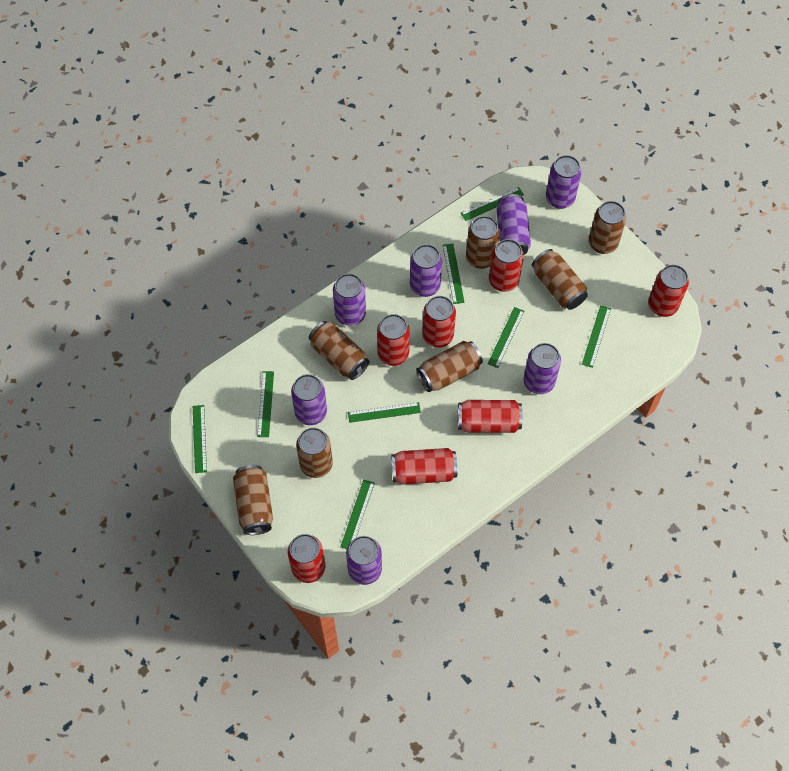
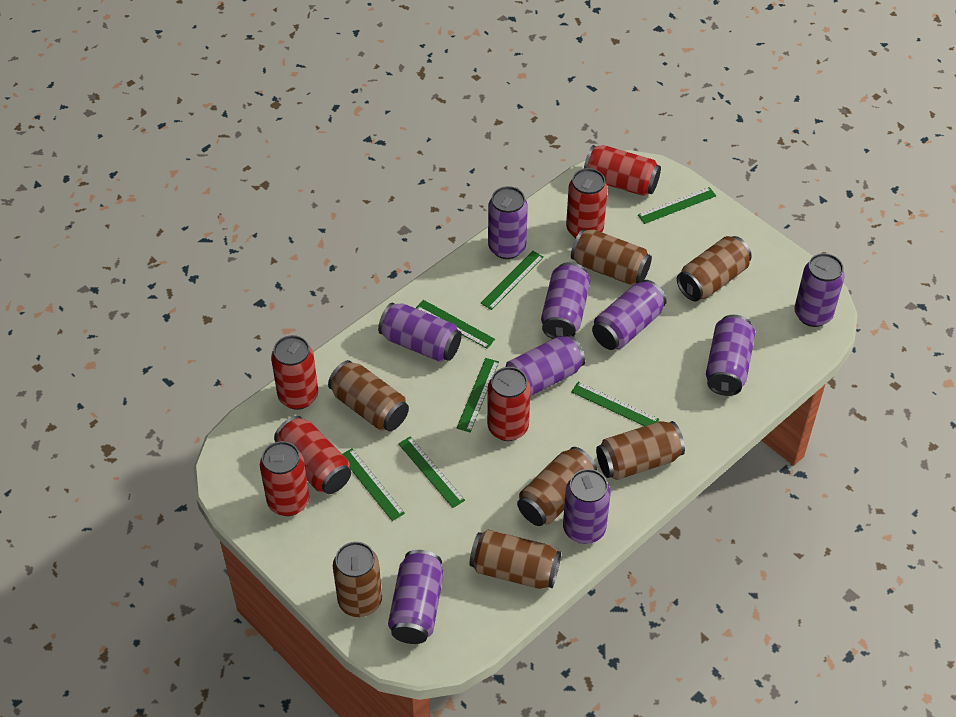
green ruler: 8 -> 7
purple can: 7 -> 9
red can: 7 -> 6

